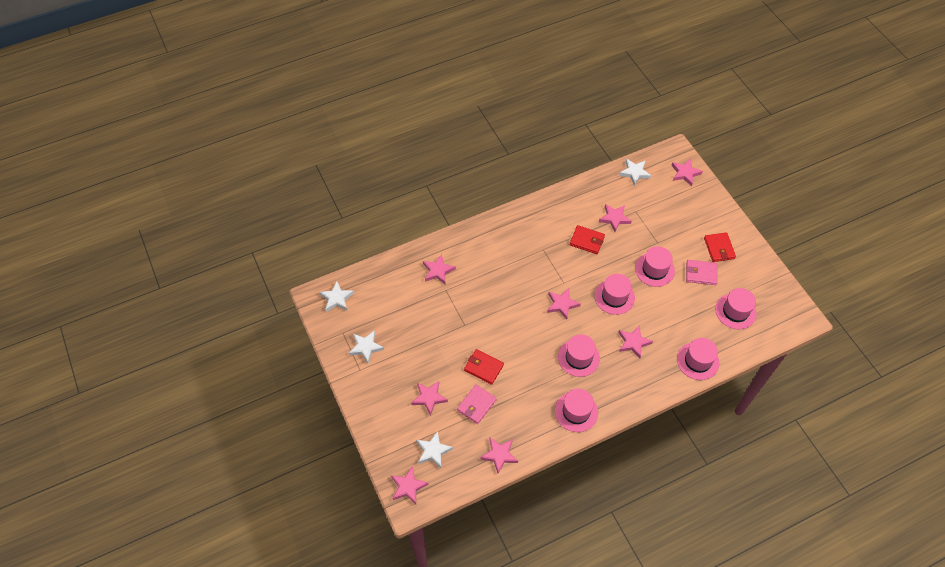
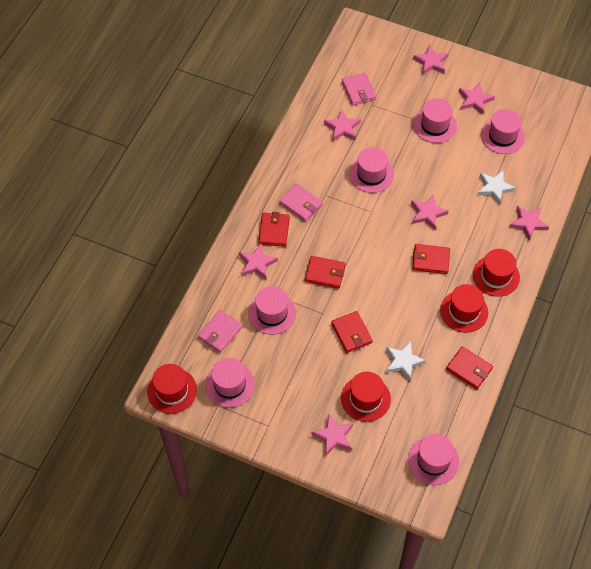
pink star: 8 -> 7
pink wallet: 2 -> 3
red hat: 0 -> 4
red wallet: 3 -> 5
white star: 4 -> 2

